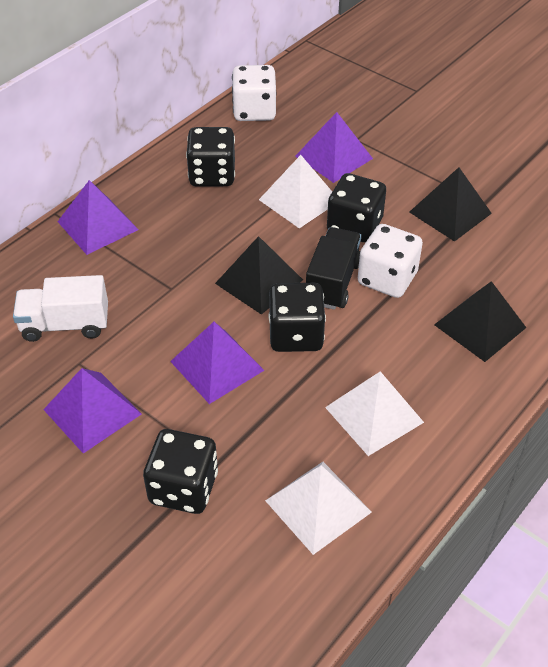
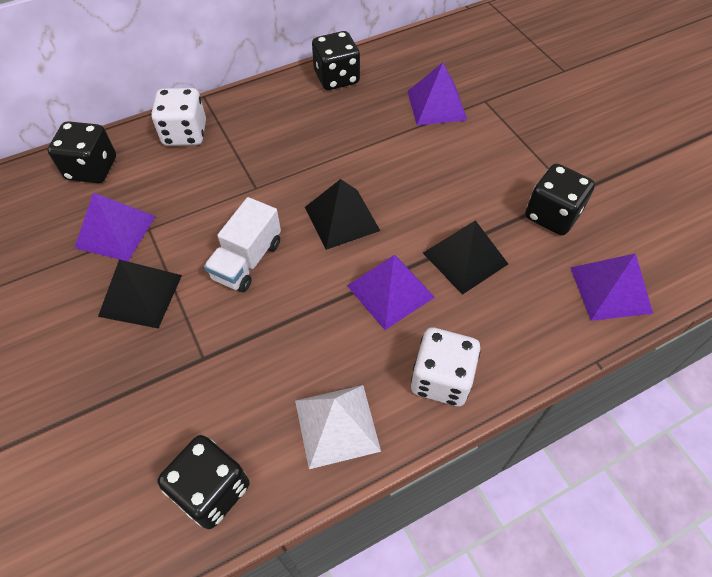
black truck: 1 -> 0
white pyramid: 3 -> 1

